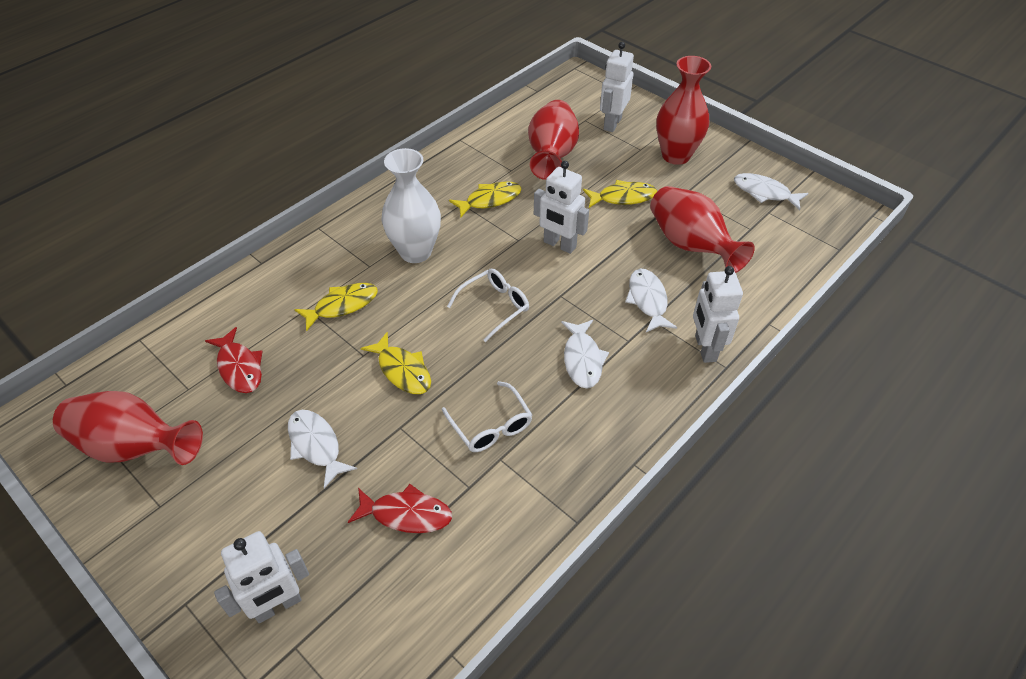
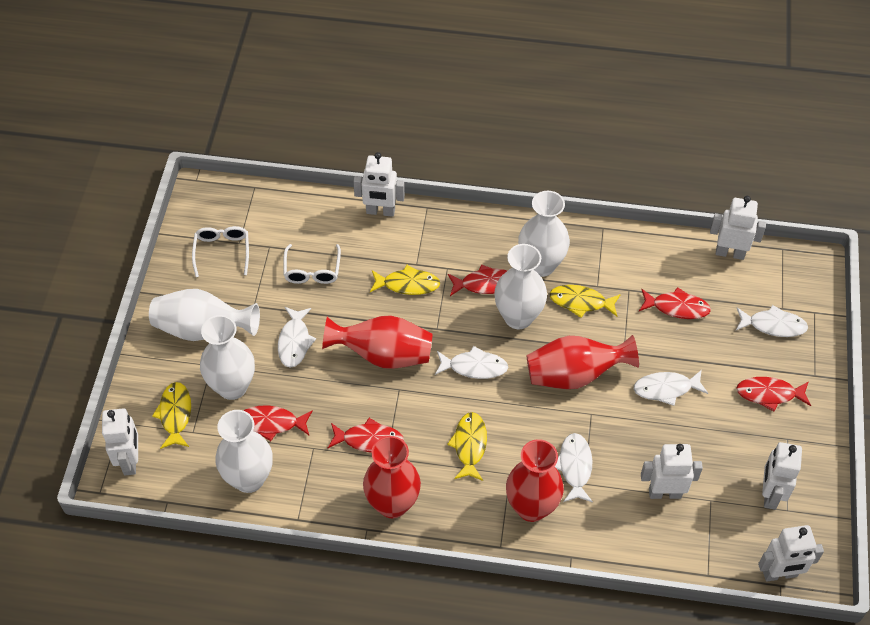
red fish: 2 -> 5
white fish: 4 -> 5
white robot: 4 -> 6
white vase: 1 -> 5

